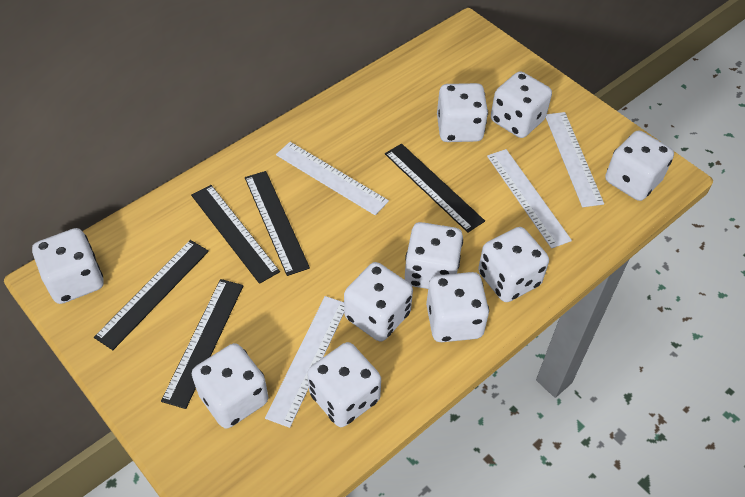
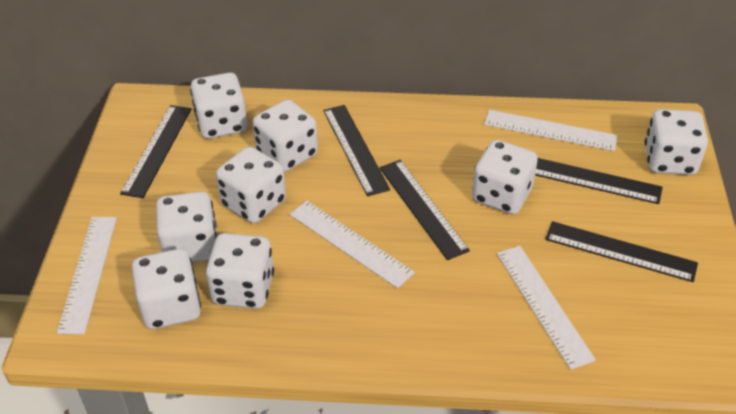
white dice: 10 -> 8

